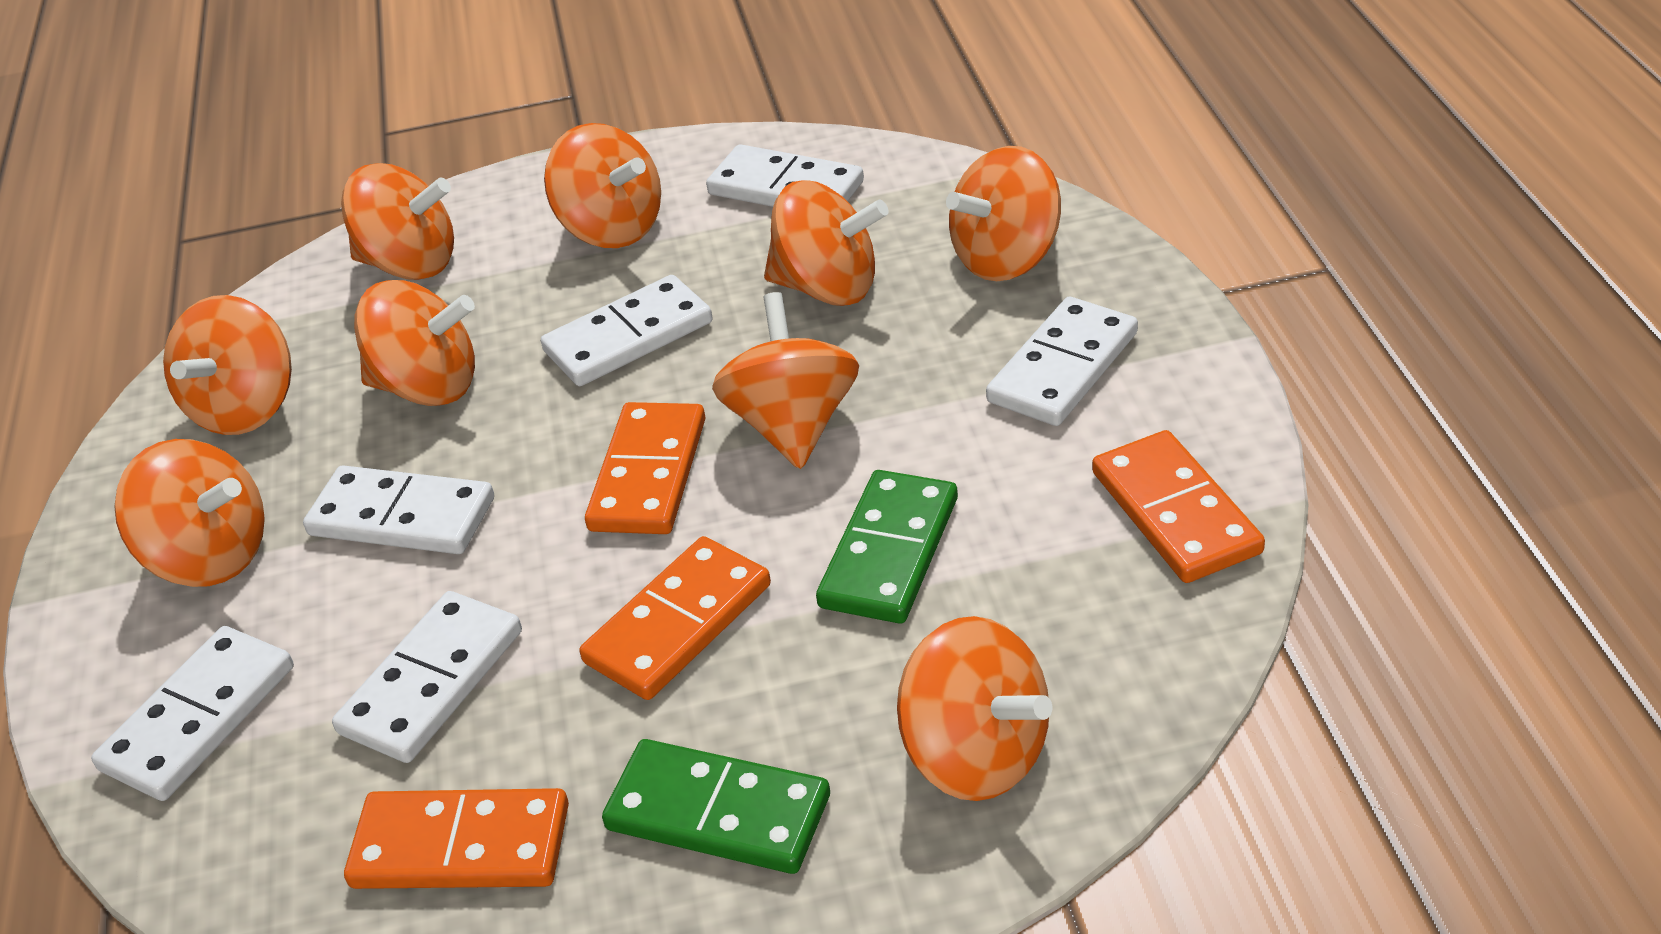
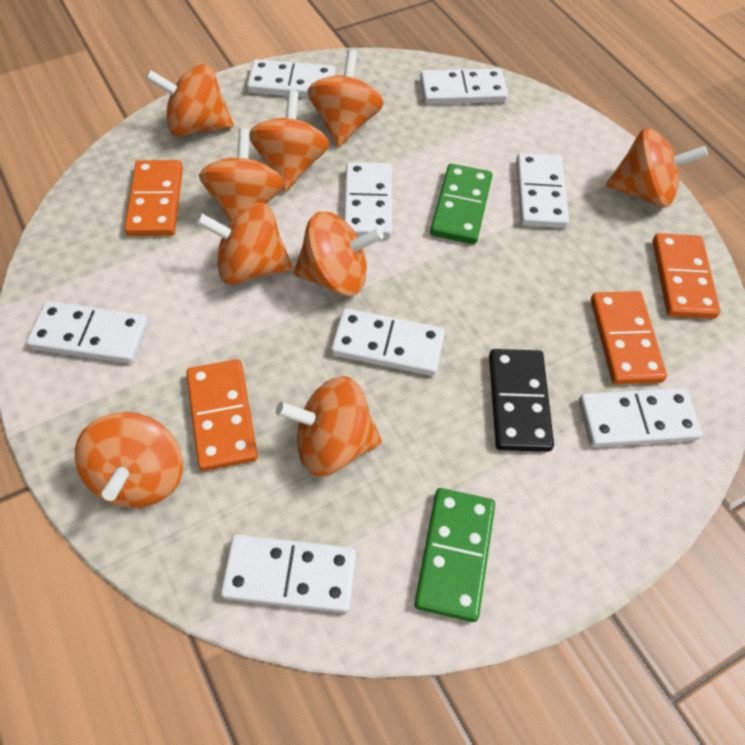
black domino: 0 -> 1
white domino: 6 -> 8

